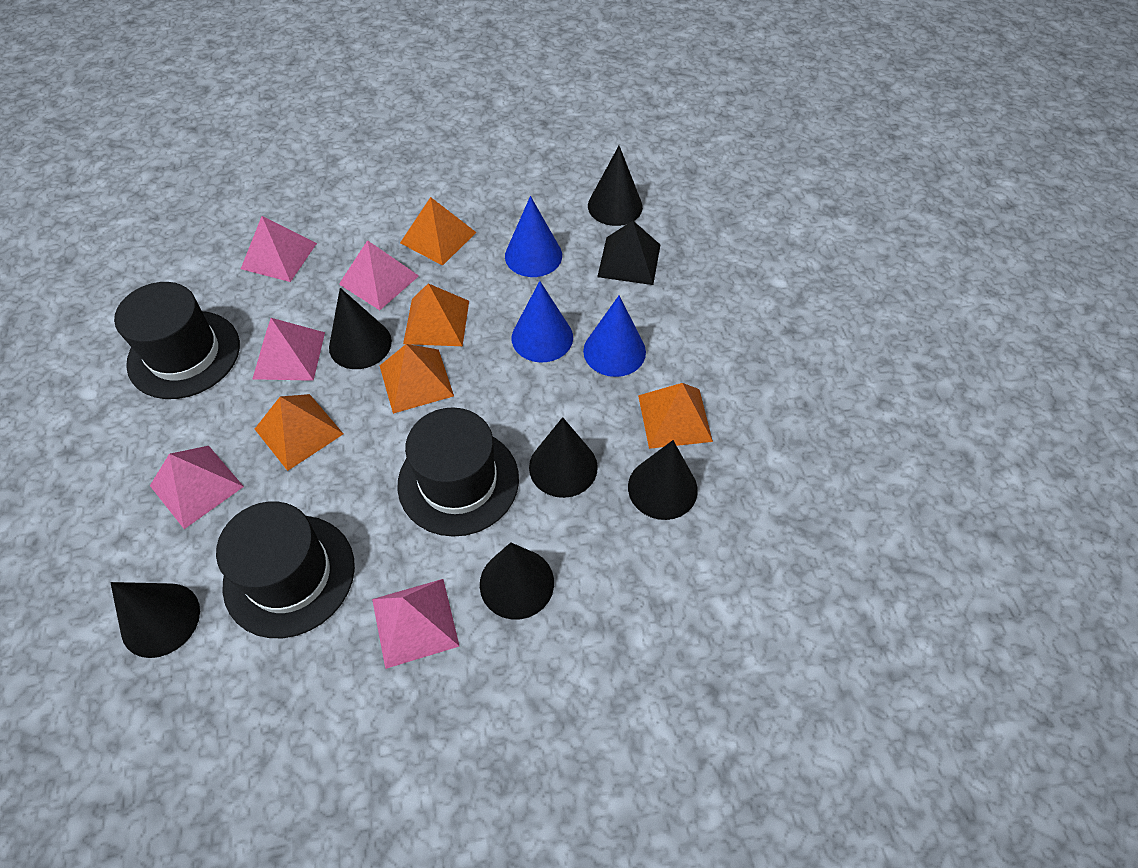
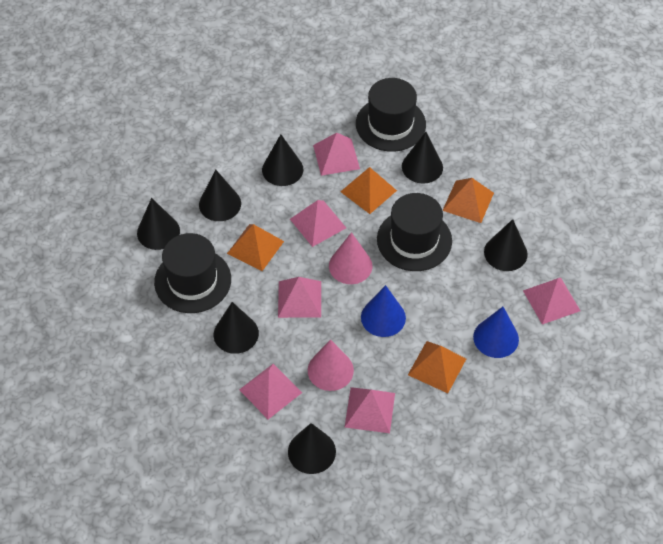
black cone: 6 -> 7
black pyramid: 1 -> 0
blue cone: 3 -> 2
orange pyramid: 5 -> 4
pink cone: 0 -> 2
pink pyramid: 5 -> 6

